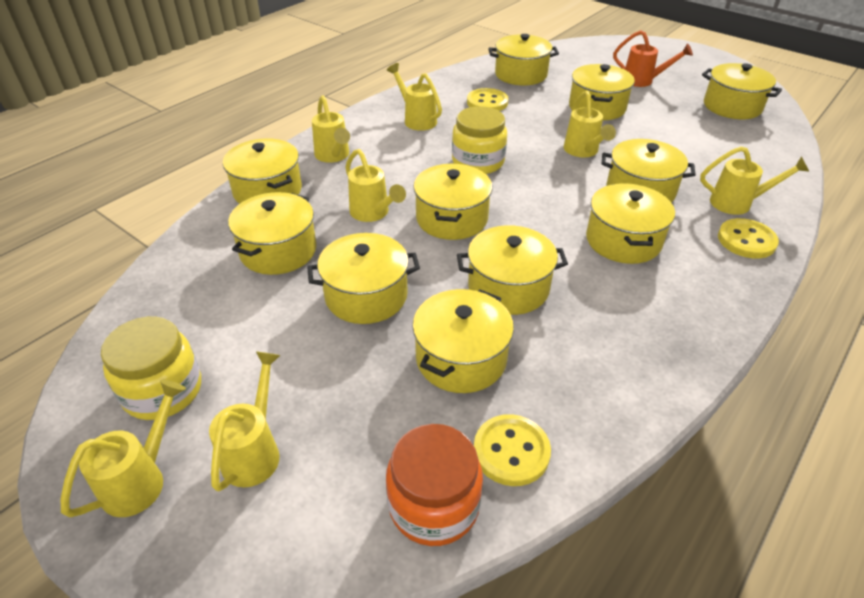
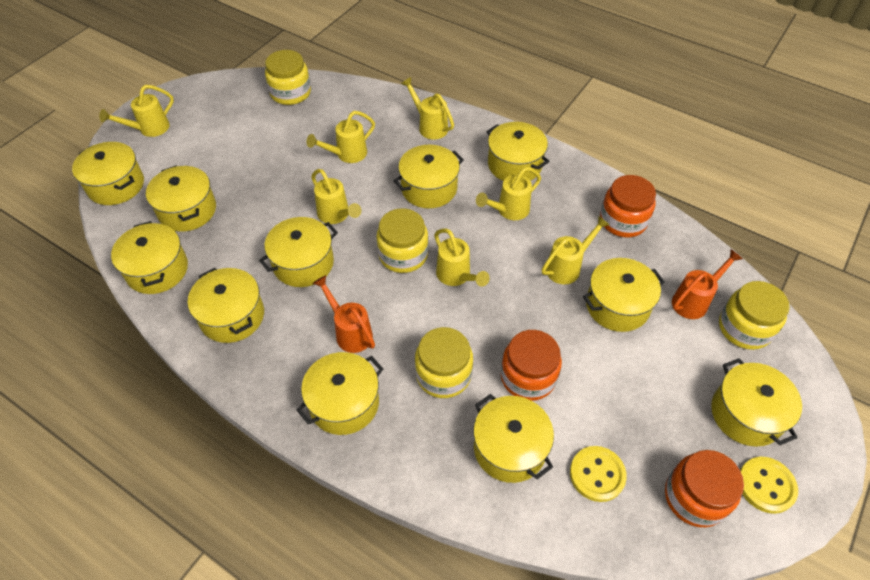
orange jar: 1 -> 3
orange watering can: 1 -> 2
yellow button: 3 -> 2
yellow jar: 2 -> 4

